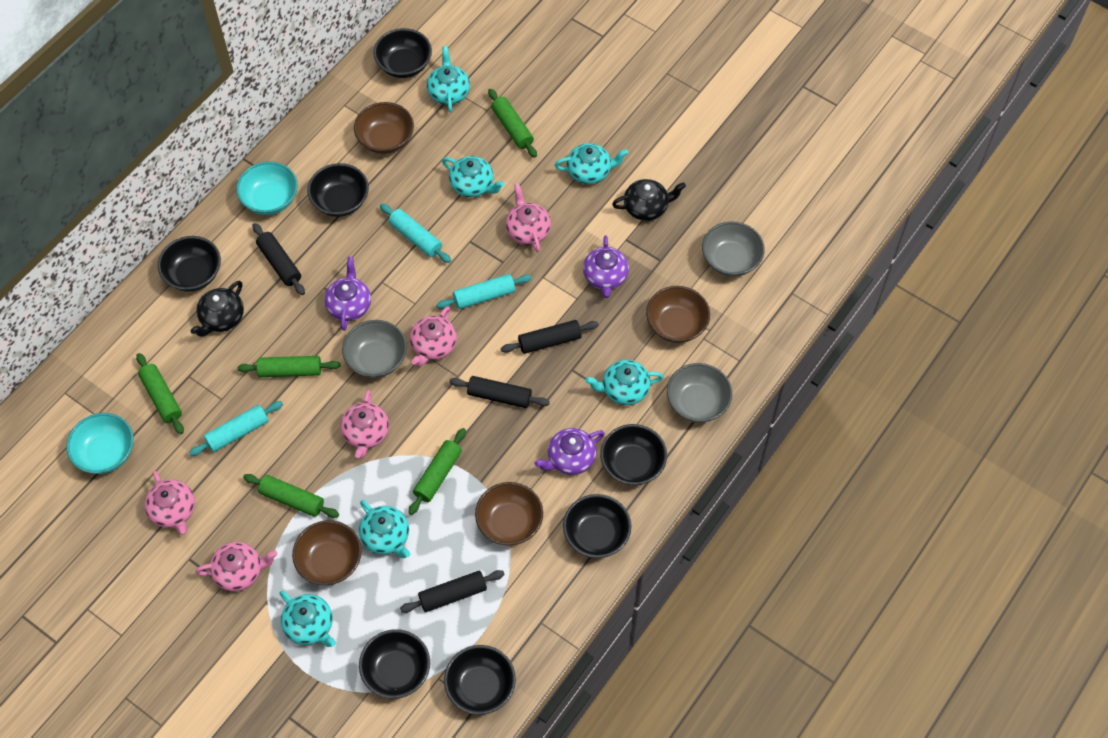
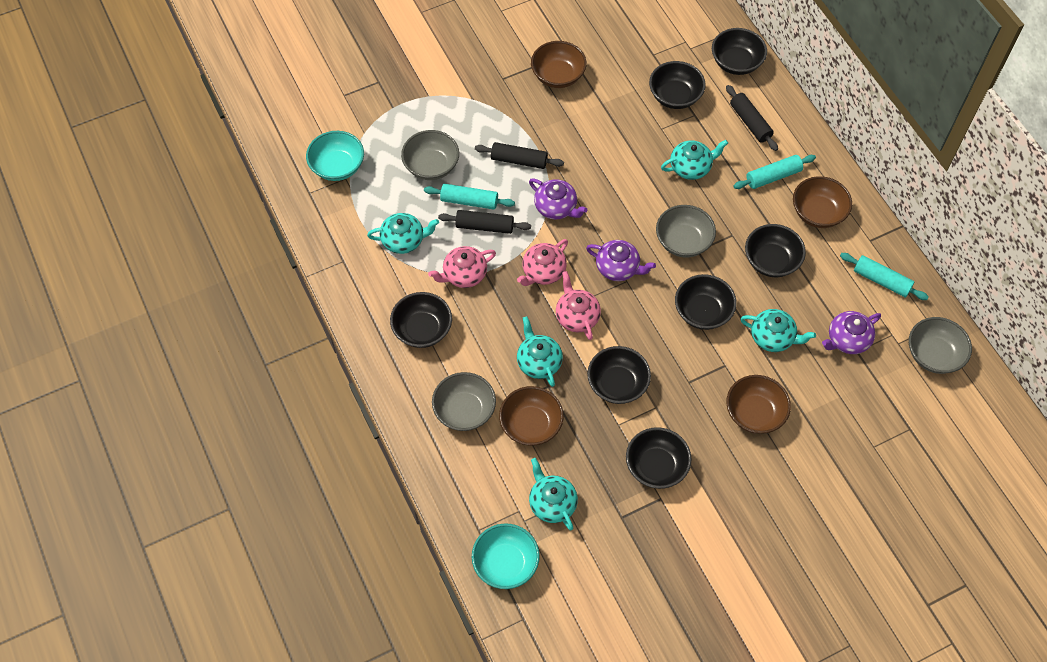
black rolling pin: 4 -> 3
black teapot: 2 -> 0
green rolling pin: 5 -> 0
grey bowl: 3 -> 4
pink teapot: 5 -> 3
turquoise teapot: 6 -> 5

